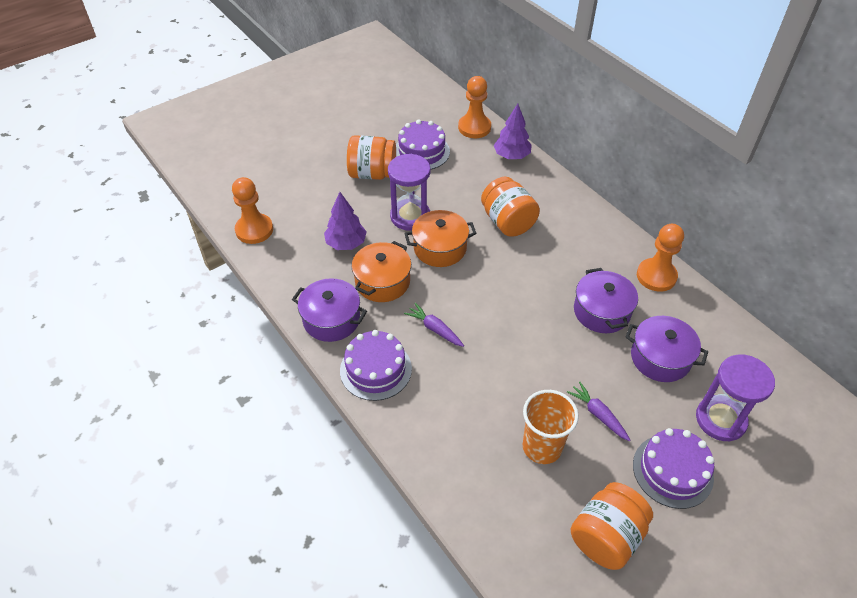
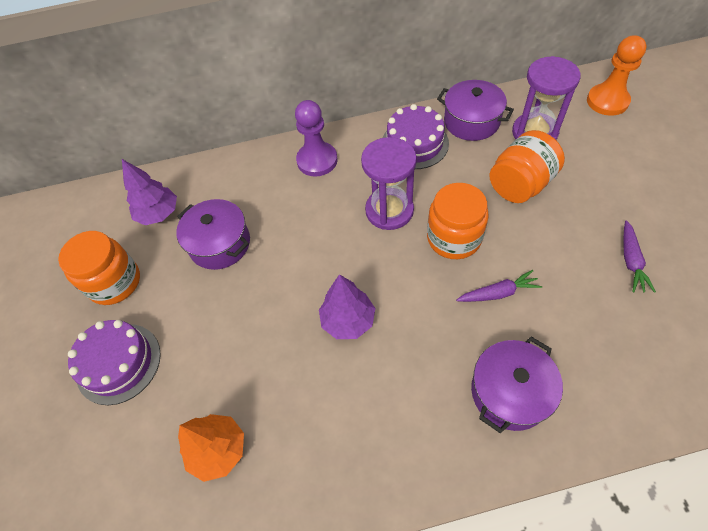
orange cup: 1 -> 0
orange pawn: 3 -> 1
orange pot: 2 -> 0
orange tree: 0 -> 1
purple cake: 3 -> 2
purple pawn: 0 -> 1

